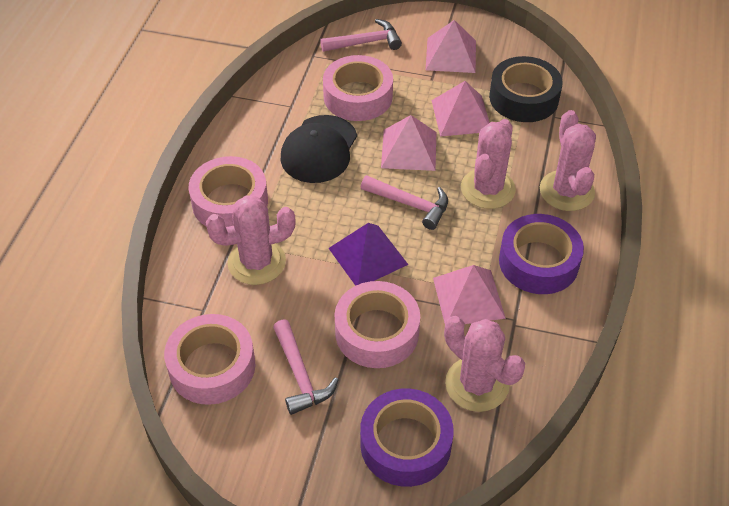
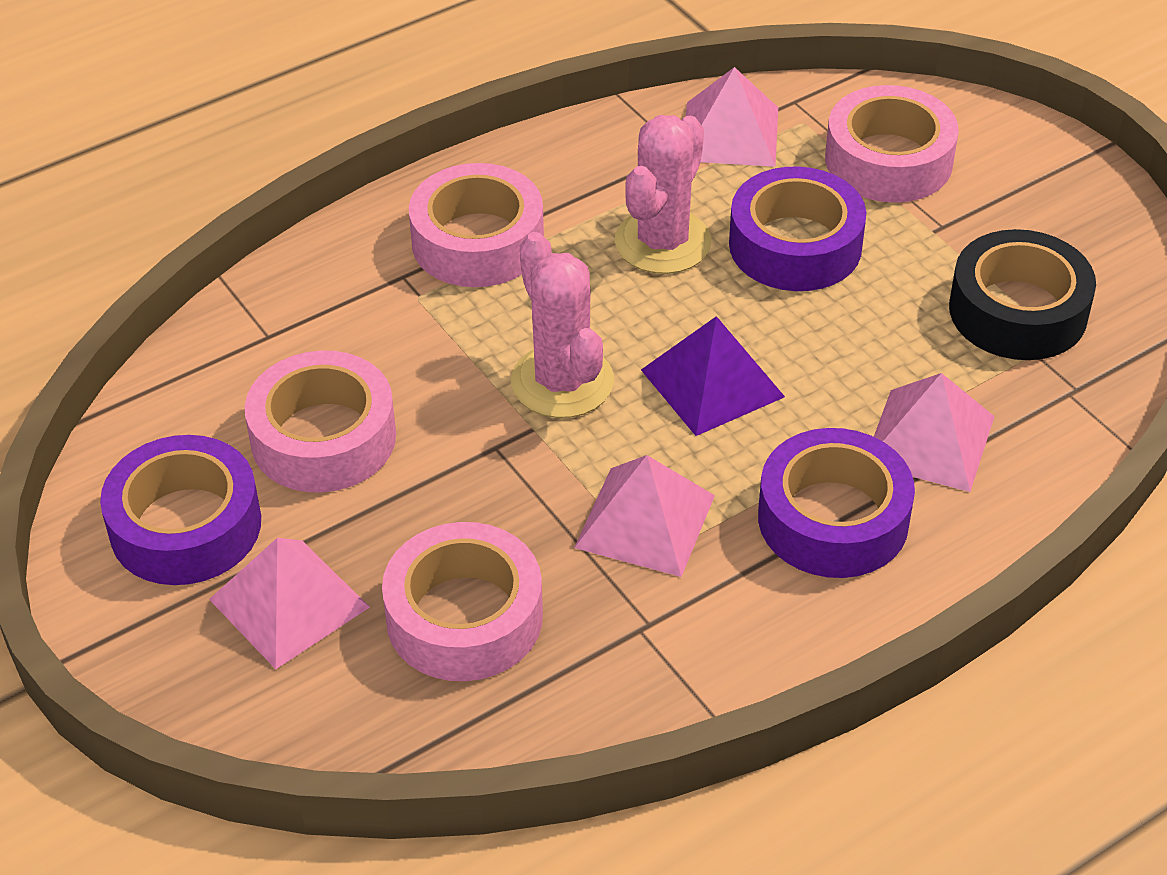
black cap: 1 -> 0
pink cactus: 4 -> 2
pink hammer: 3 -> 0
purple tape: 2 -> 3

